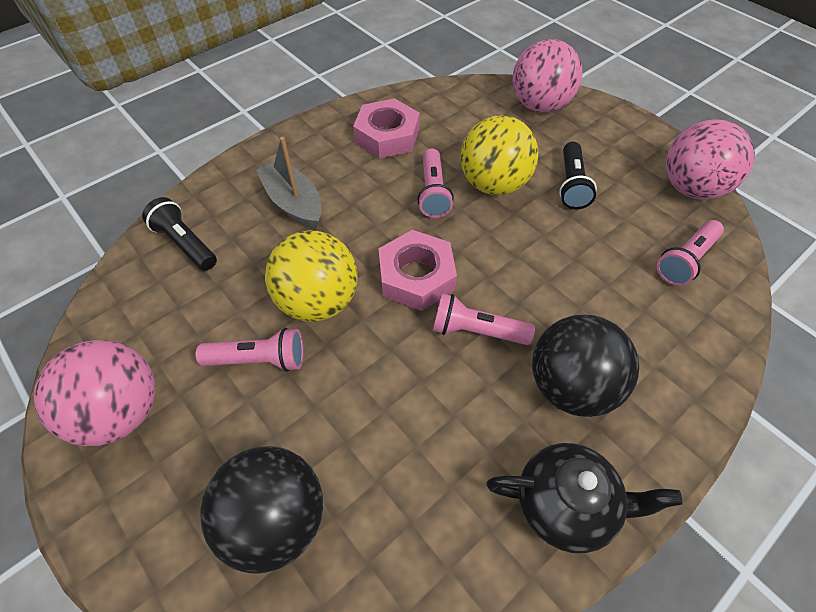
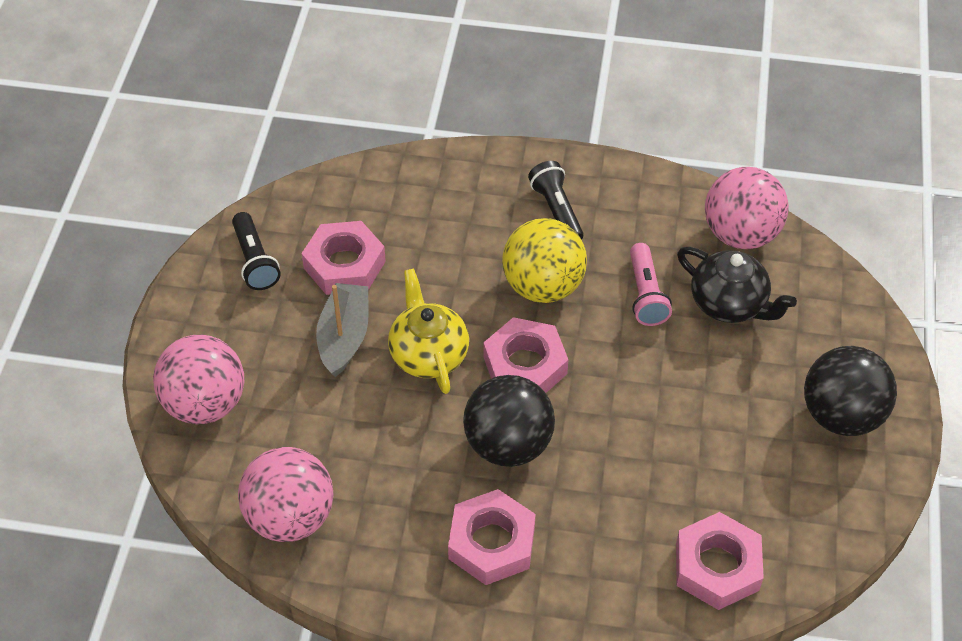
pink flashlight: 4 -> 1
pink nut: 2 -> 4
yellow ball: 2 -> 1
yellow teapot: 0 -> 1

